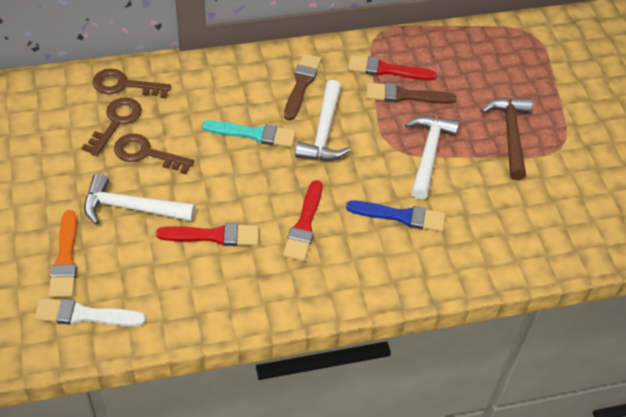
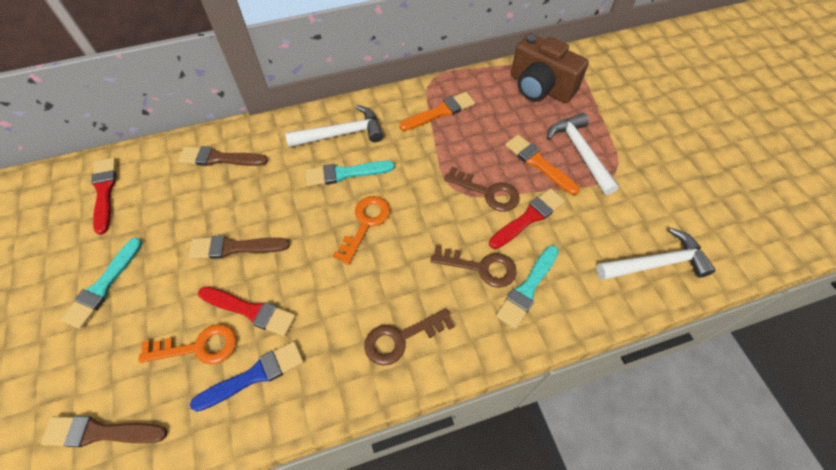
brown brush: 2 -> 3
brown camera: 0 -> 1
brown hammer: 1 -> 0
orange brush: 1 -> 2
orange key: 0 -> 2
turquoise brush: 1 -> 3
white brush: 1 -> 0

